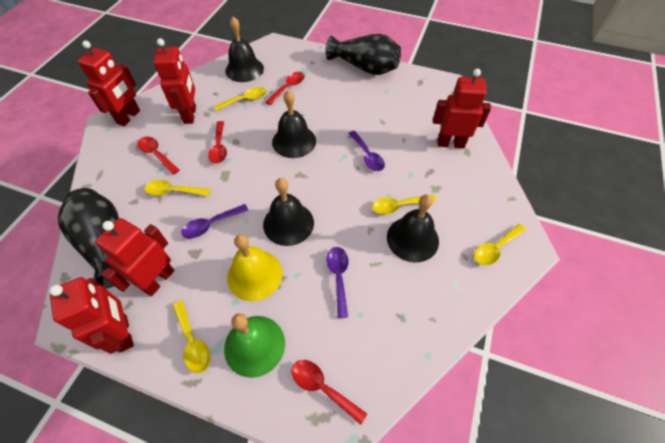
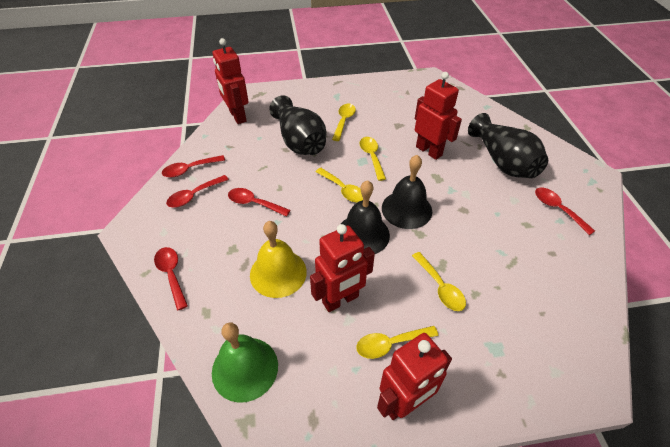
black bell: 4 -> 2
purple spoon: 3 -> 0
red robot: 5 -> 4
red spoon: 4 -> 5

